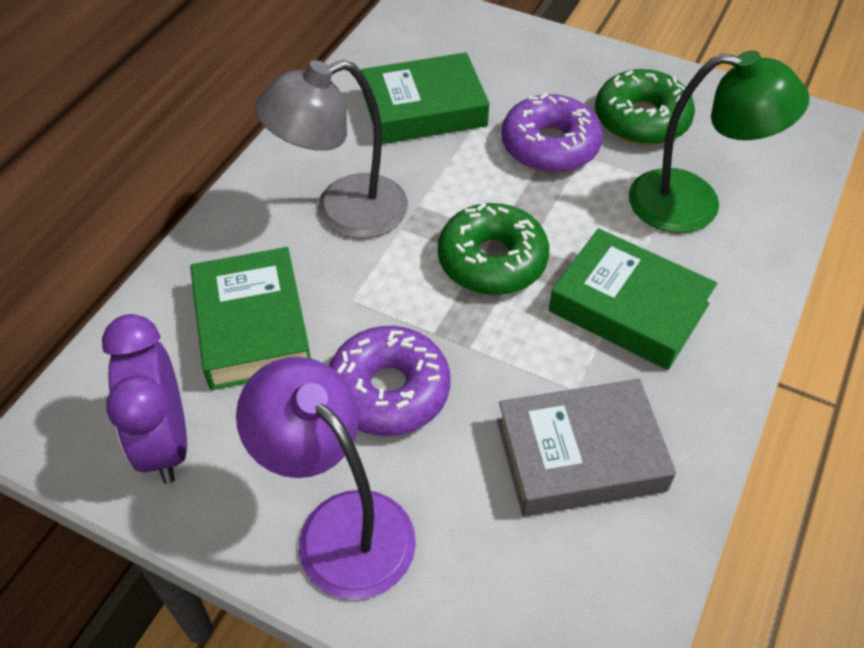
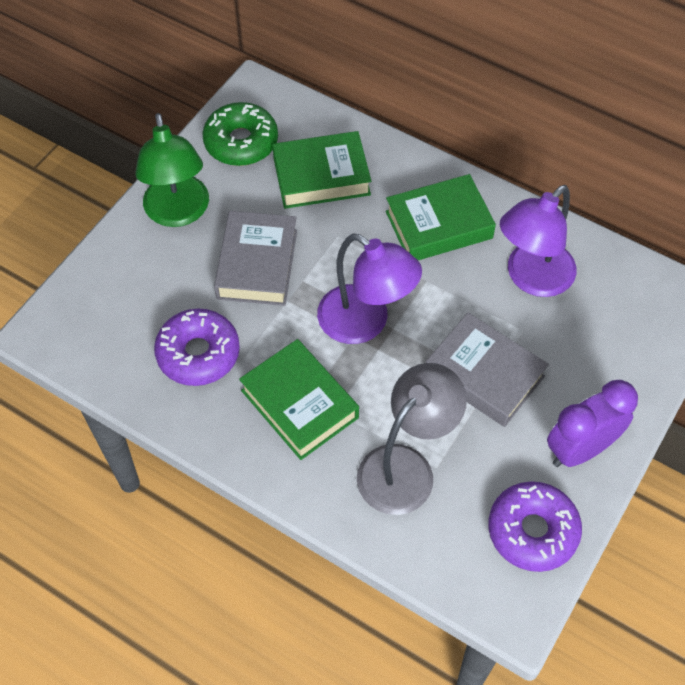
green donut: 2 -> 1
grey book: 1 -> 2
purple lamp: 1 -> 2

